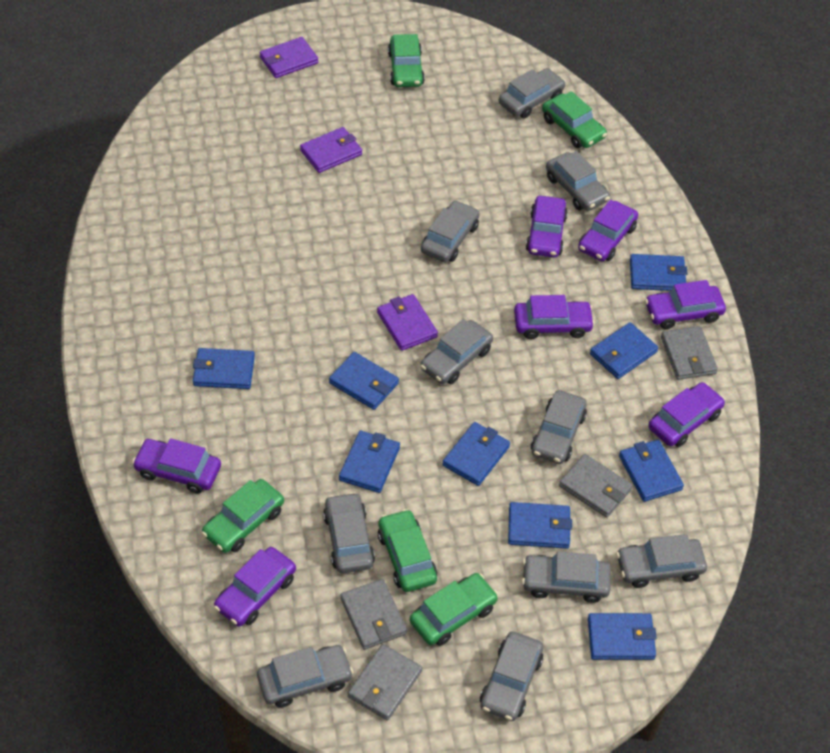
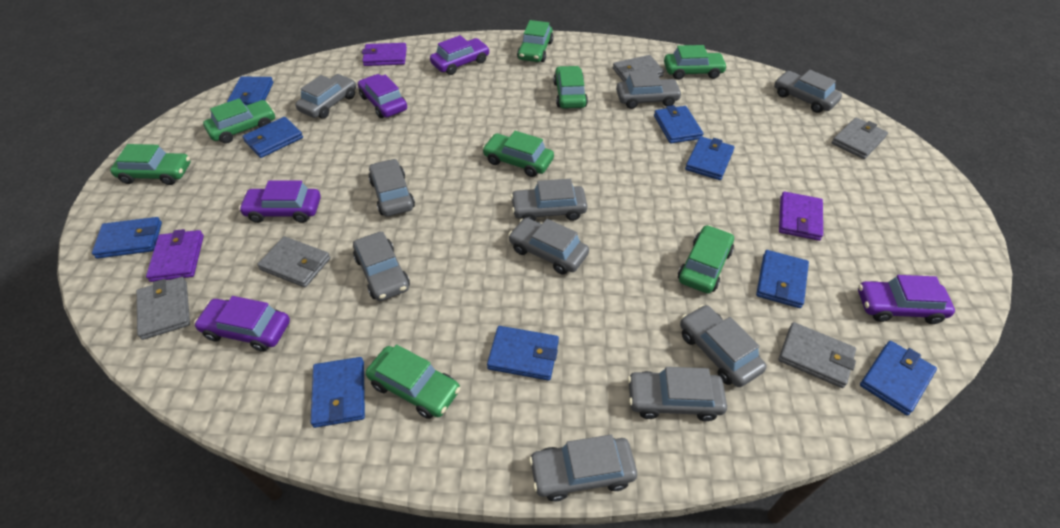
green car: 5 -> 8
grey wallet: 4 -> 5
purple car: 7 -> 5

